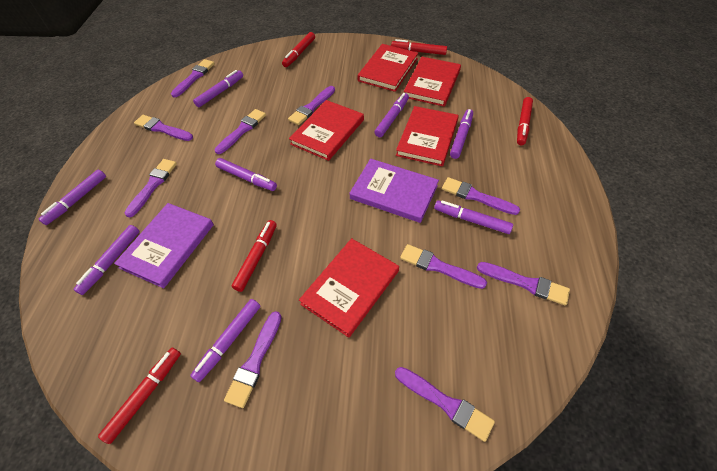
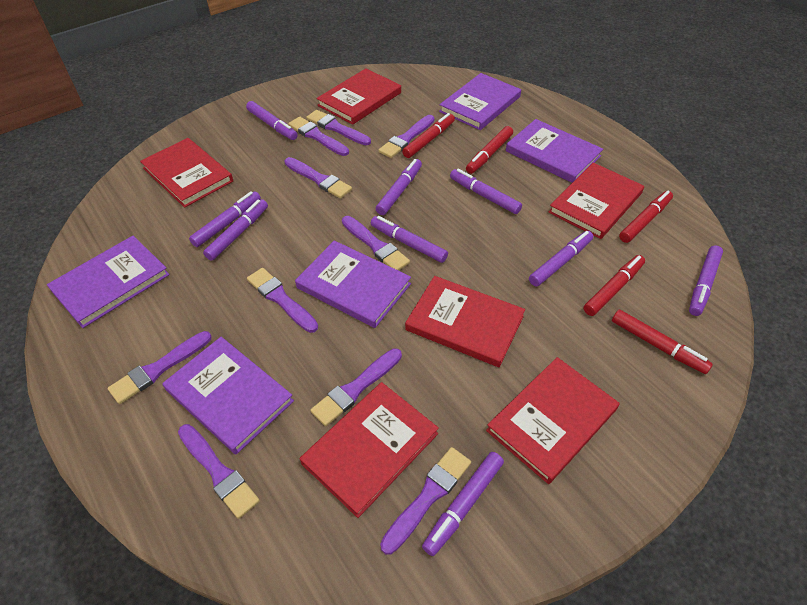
purple book: 2 -> 5
purple marker: 8 -> 9
red book: 5 -> 6

